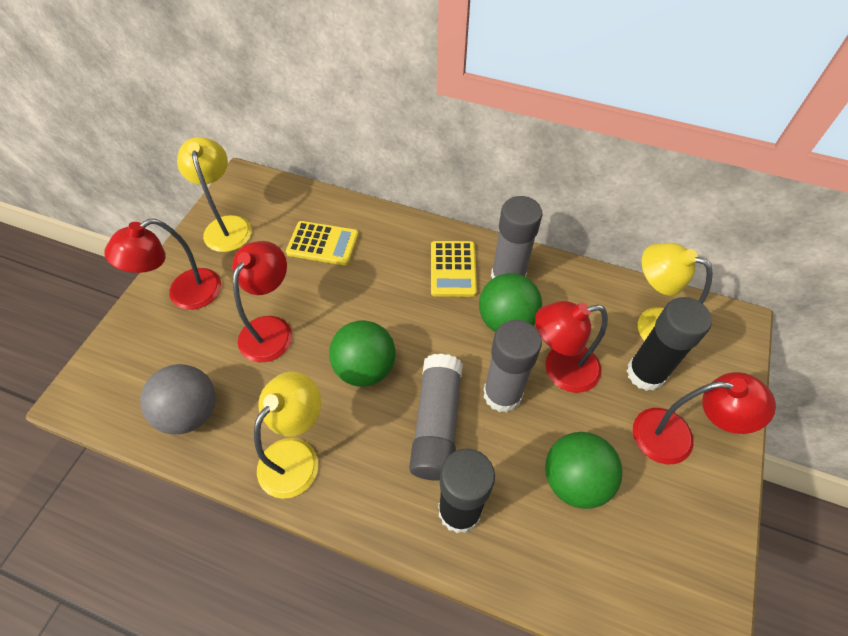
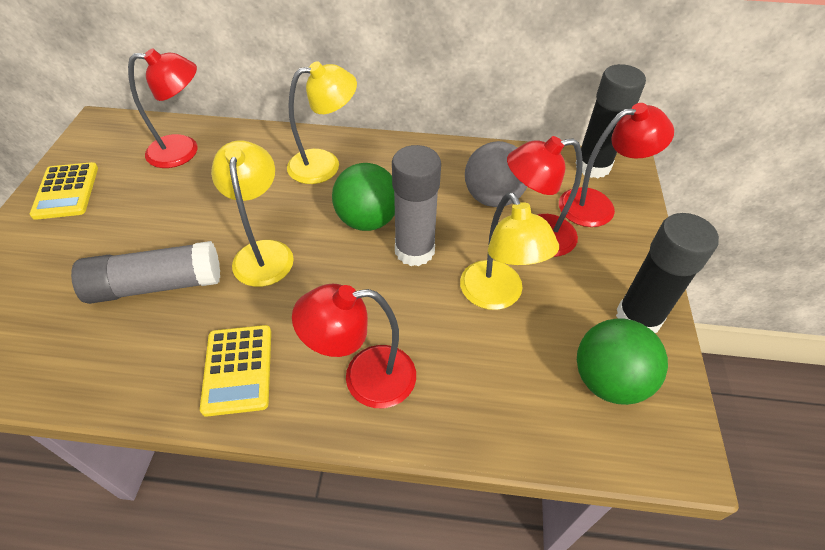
green ball: 3 -> 2
grey glue stick: 3 -> 2

